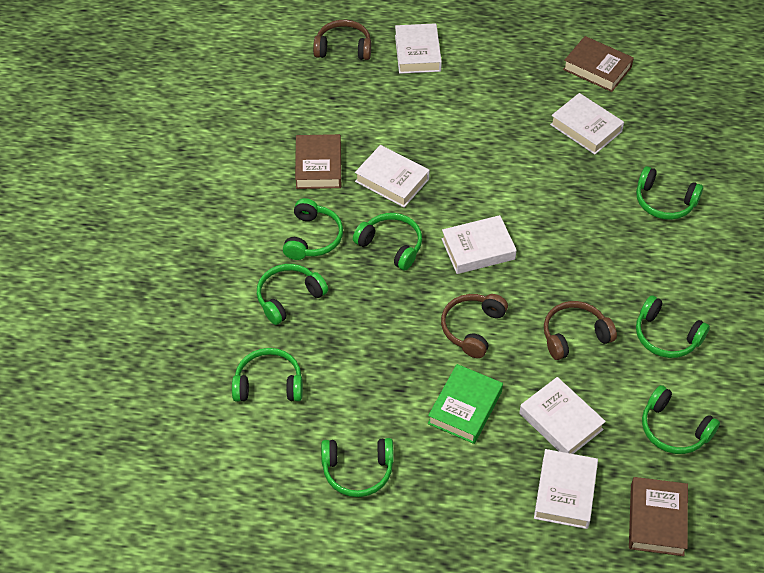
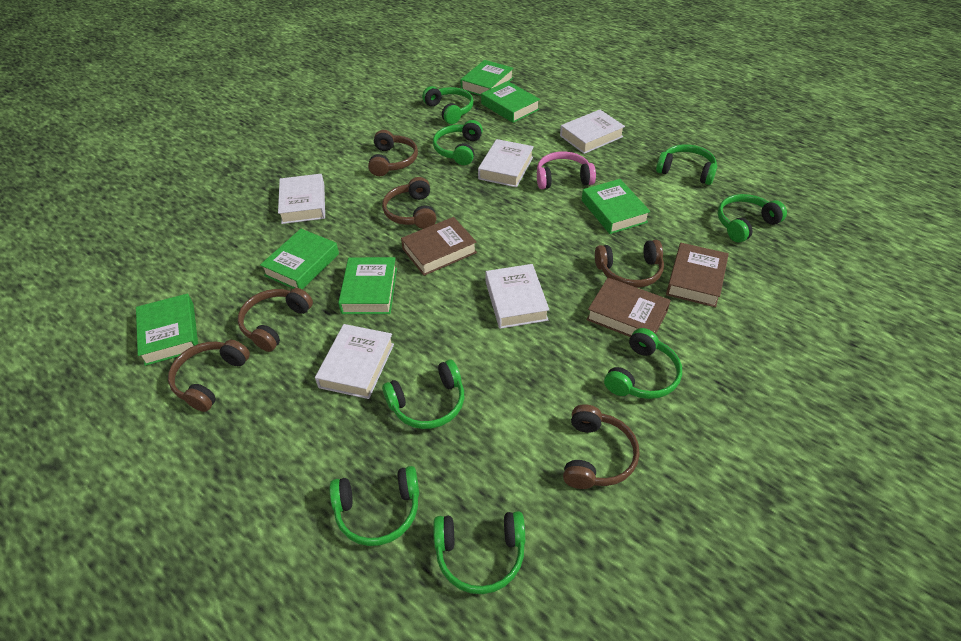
brown headphones: 3 -> 6
green book: 1 -> 6
pink headphones: 0 -> 1
white book: 6 -> 5

